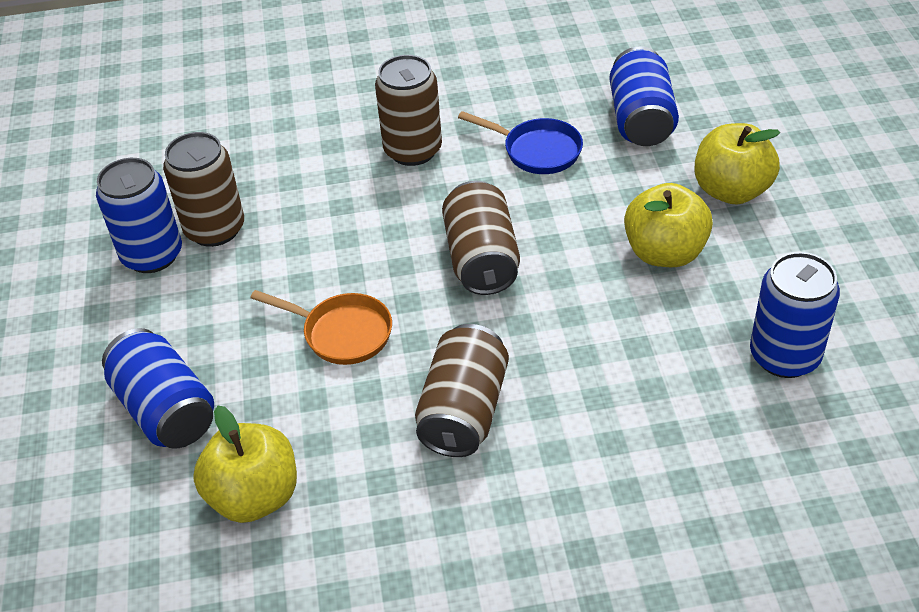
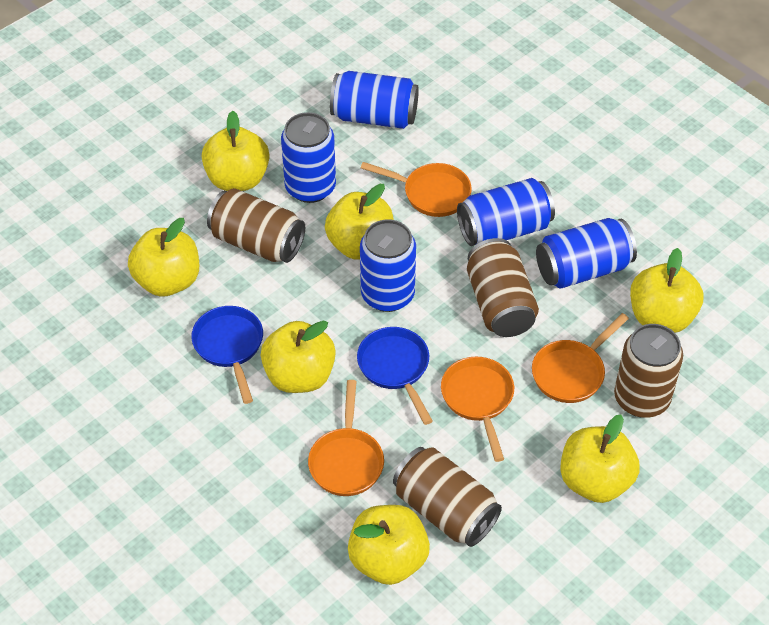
blue can: 4 -> 5
blue pan: 1 -> 2
orange pan: 1 -> 4
yellow apple: 3 -> 7

